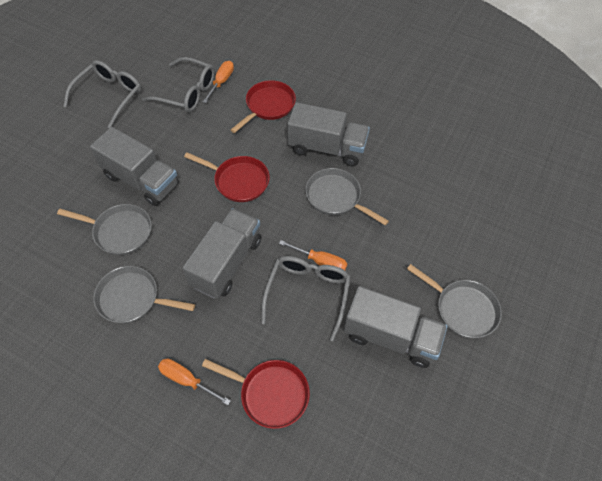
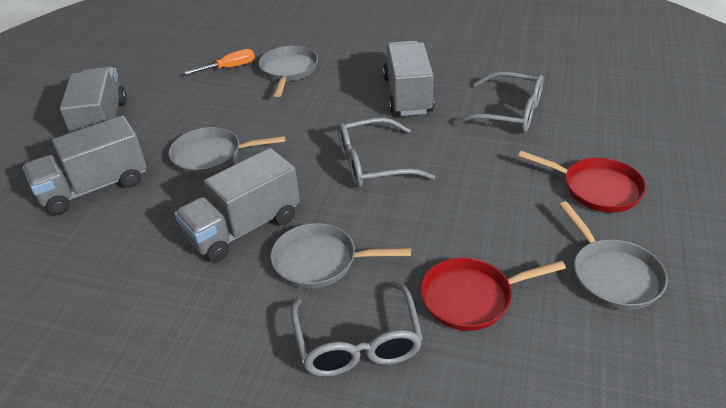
orange screwdriver: 3 -> 1
red pan: 3 -> 2

